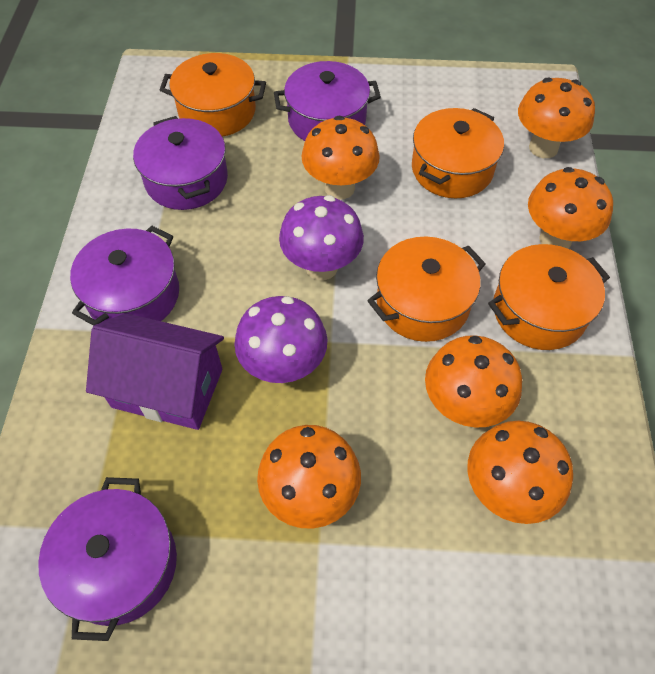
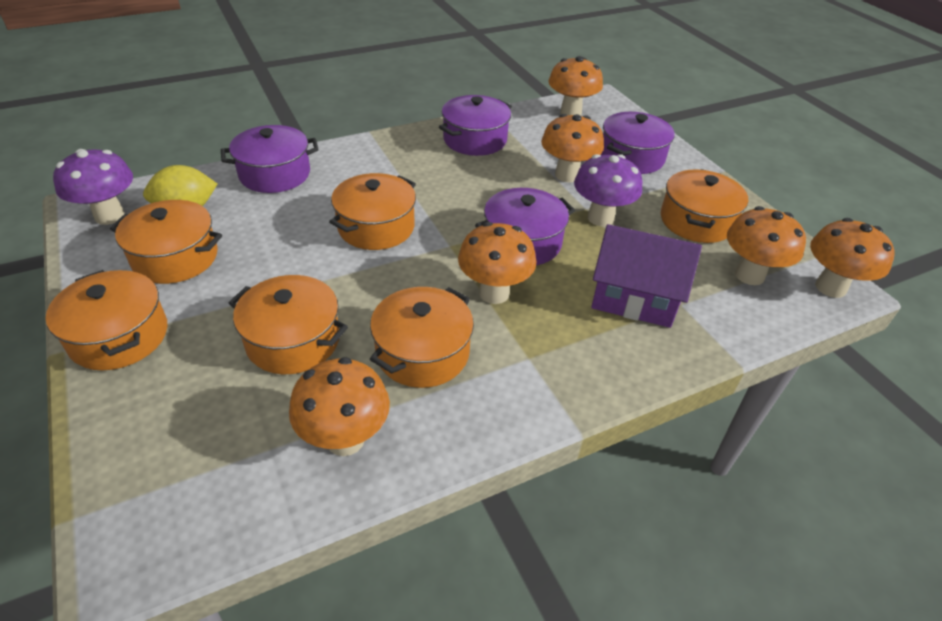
orange pot: 4 -> 6
yellow lemon: 0 -> 1

